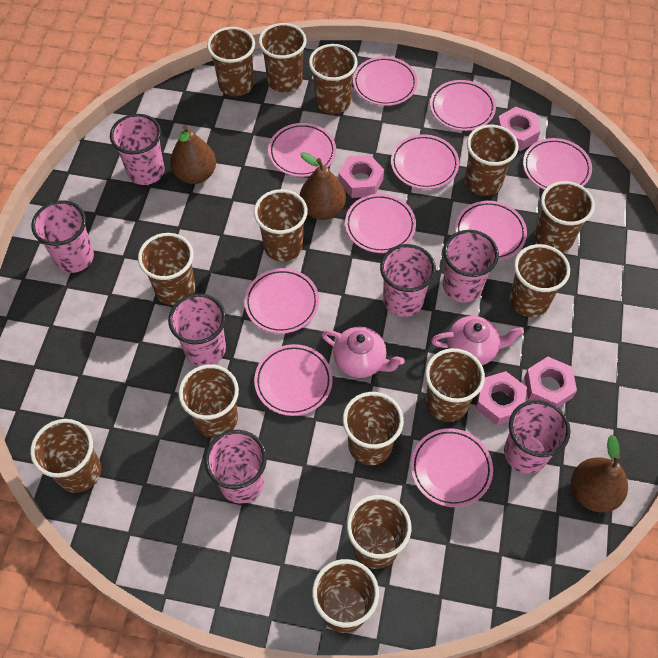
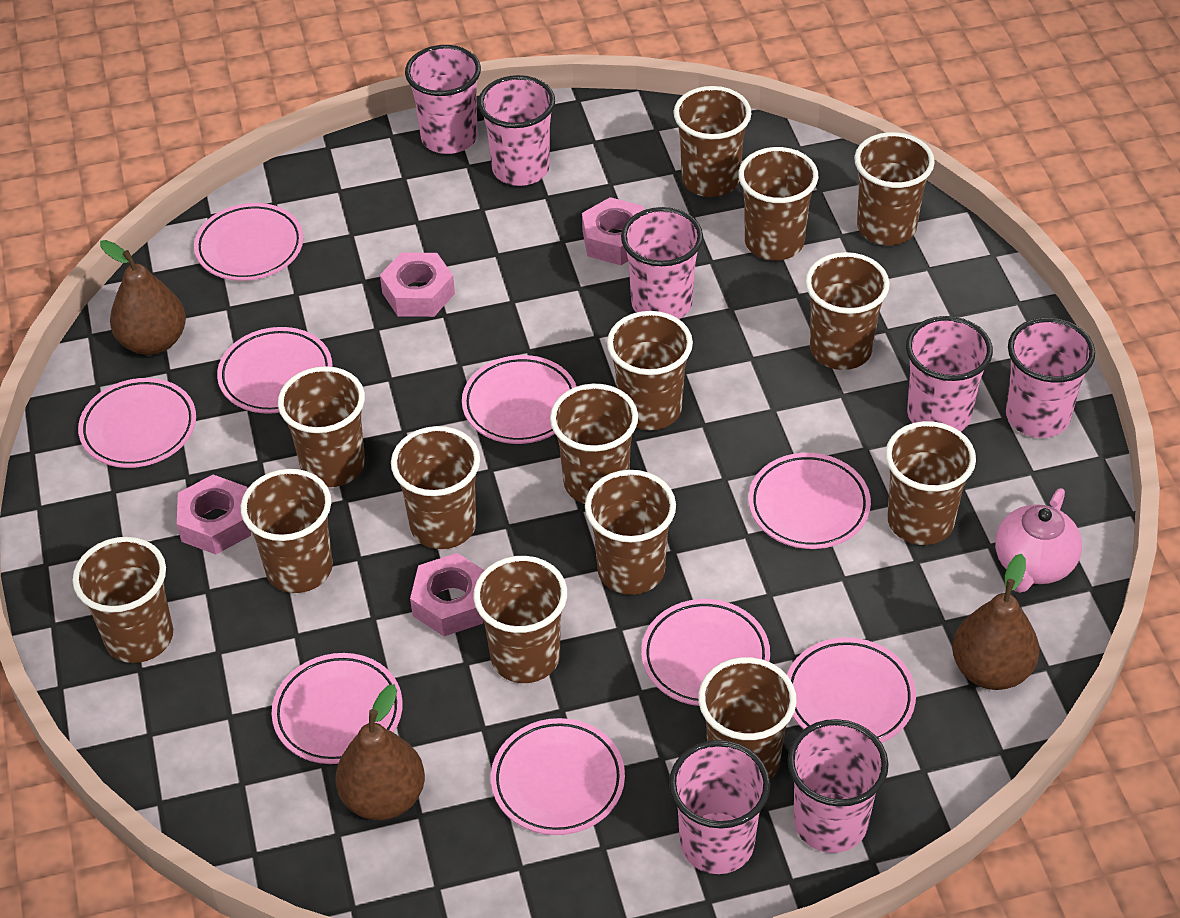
pink plate: 10 -> 9
pink teapot: 2 -> 1

